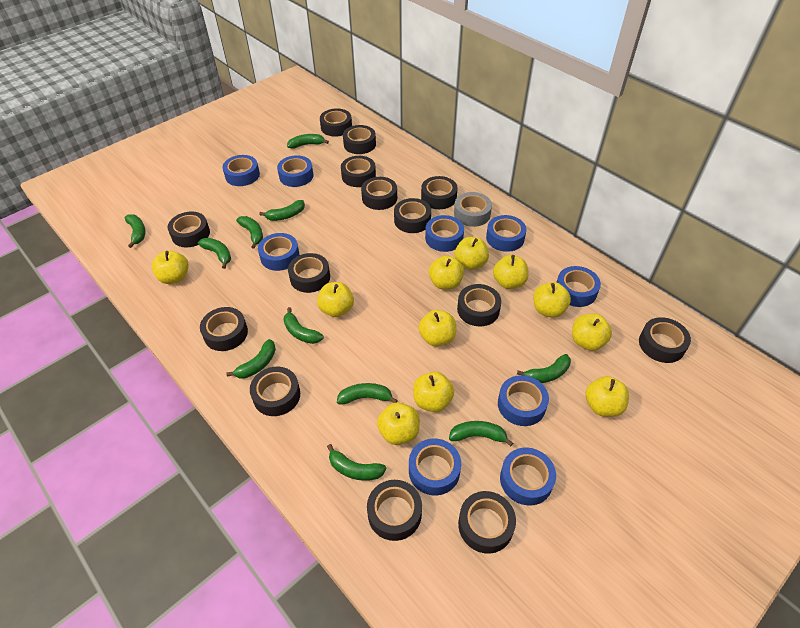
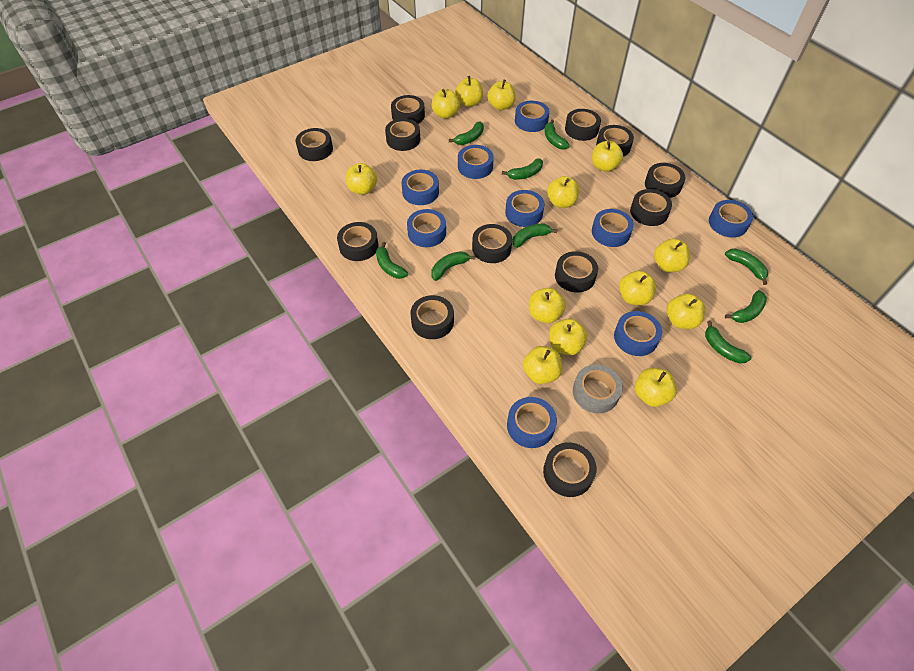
black tape: 14 -> 12
green banana: 11 -> 9
yellow apple: 11 -> 13

